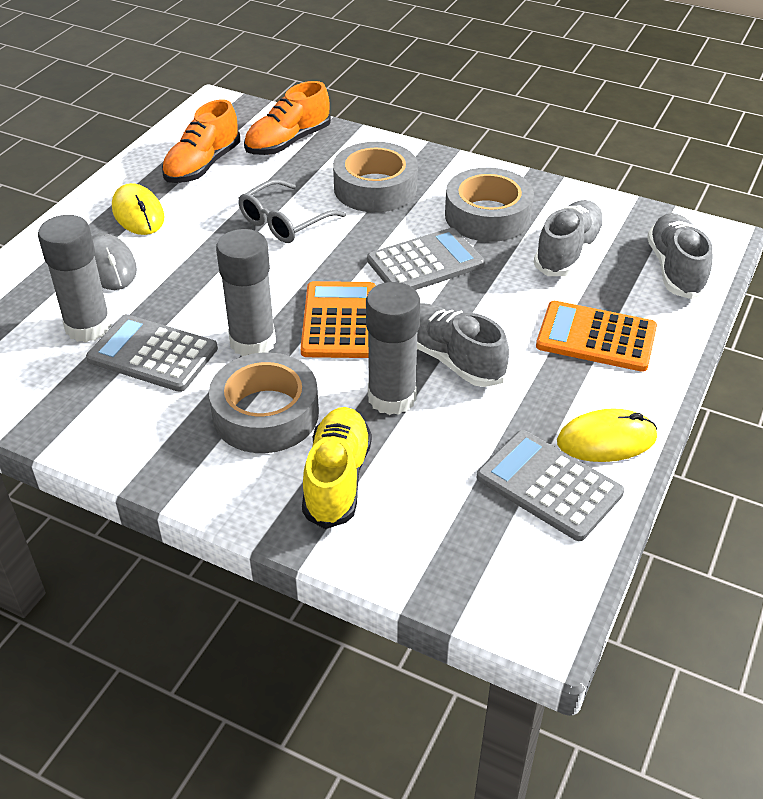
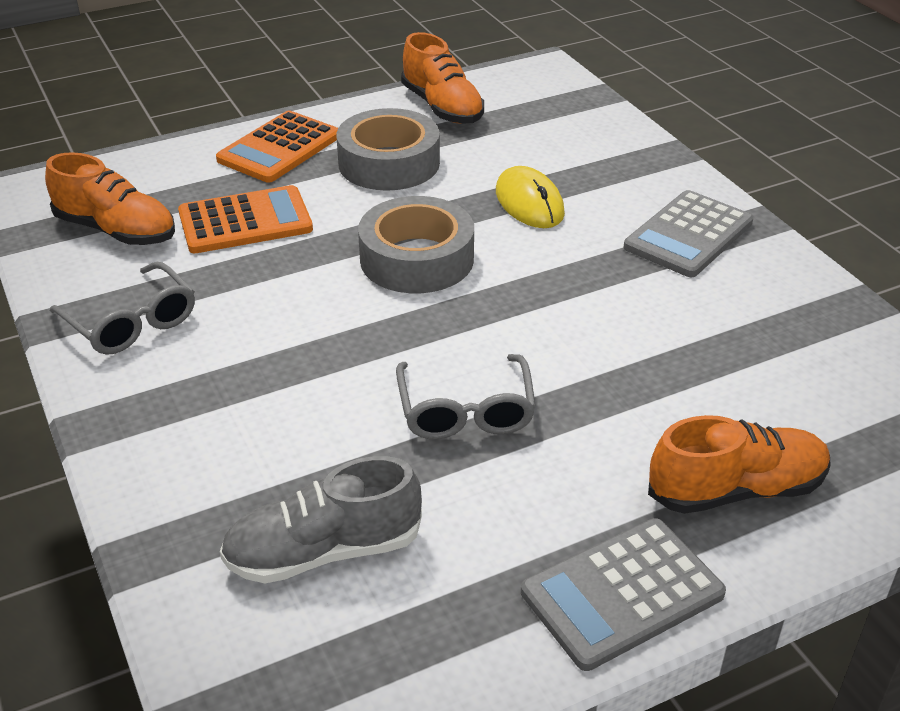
grey calculator: 3 -> 2
grey glasses: 1 -> 2
grey glue stick: 3 -> 0
grey mouse: 1 -> 0
grey shoe: 3 -> 1
grey tape: 3 -> 2
orange shoe: 2 -> 3
yellow mouse: 2 -> 1
yellow shoe: 1 -> 0

